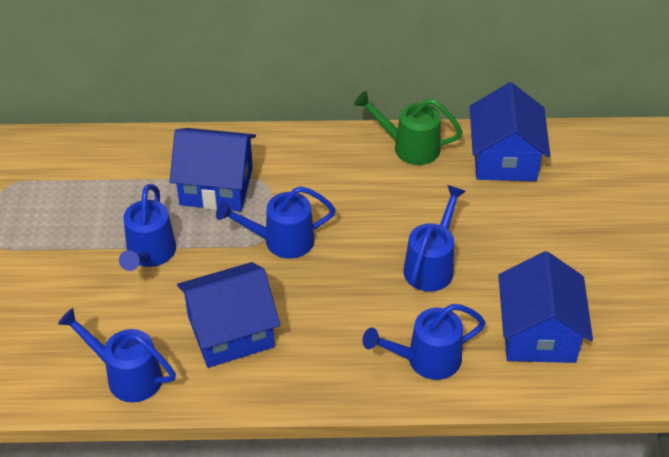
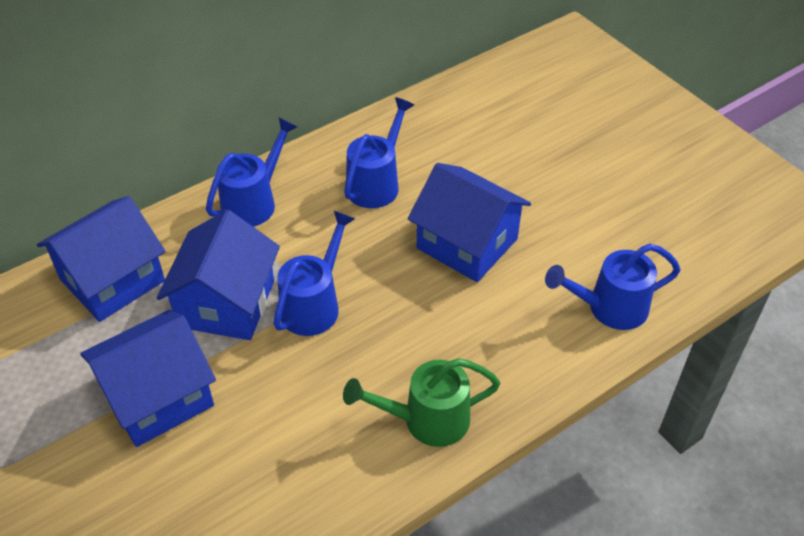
blue watering can: 5 -> 4

